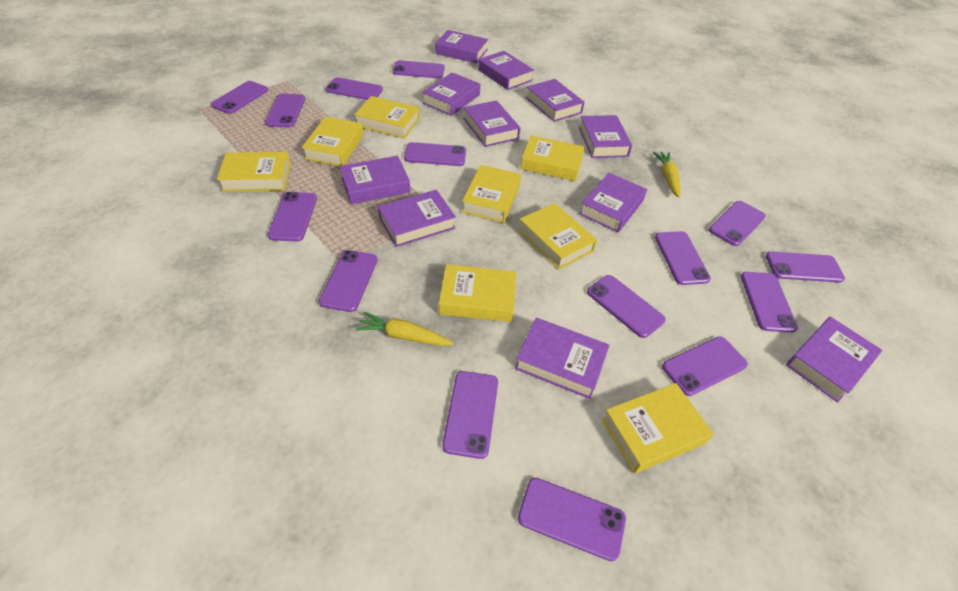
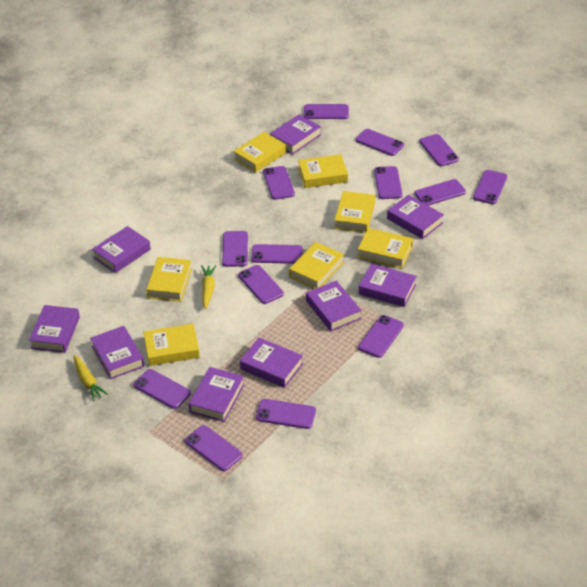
purple book: 11 -> 9
purple phone: 15 -> 14
yellow book: 8 -> 7

